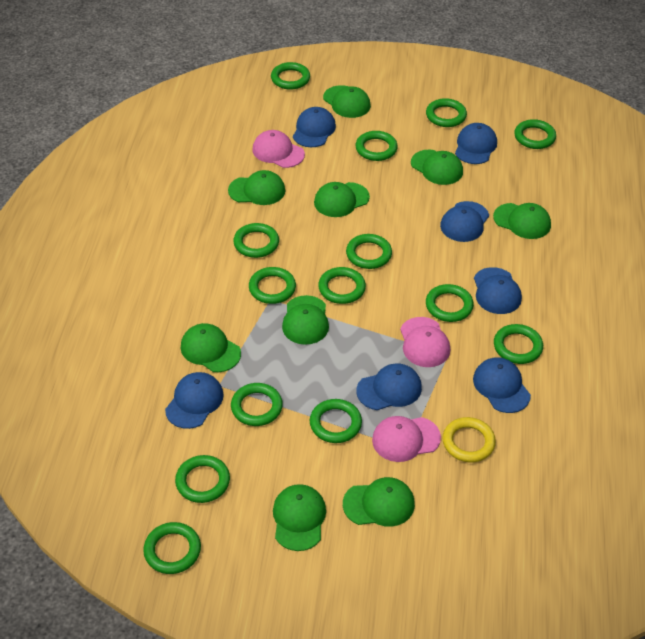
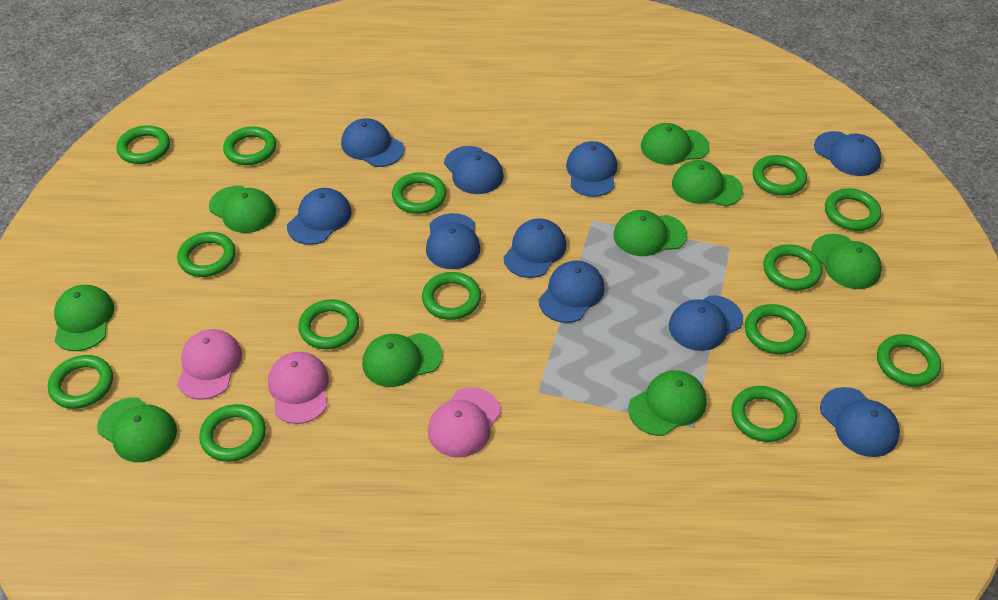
blue cap: 7 -> 10
yellow ring: 1 -> 0

